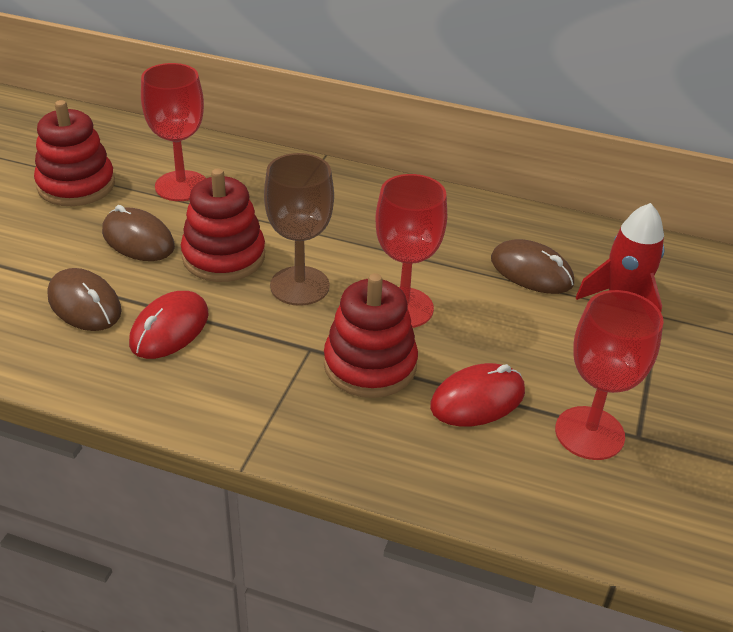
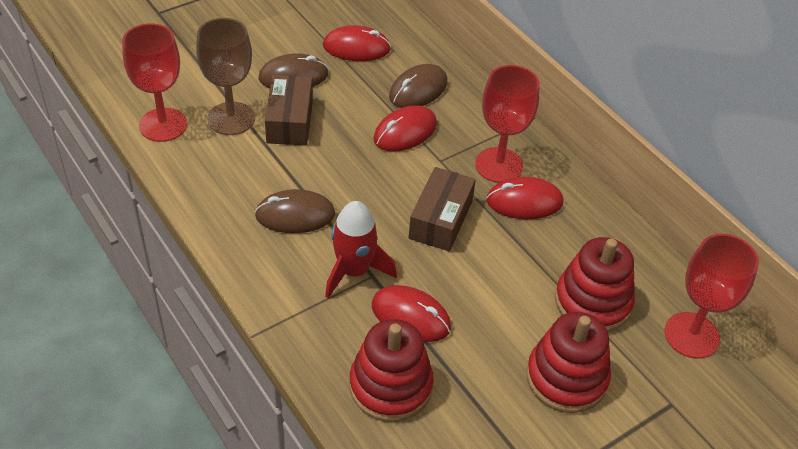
brown box: 0 -> 2
red mouse: 2 -> 4

